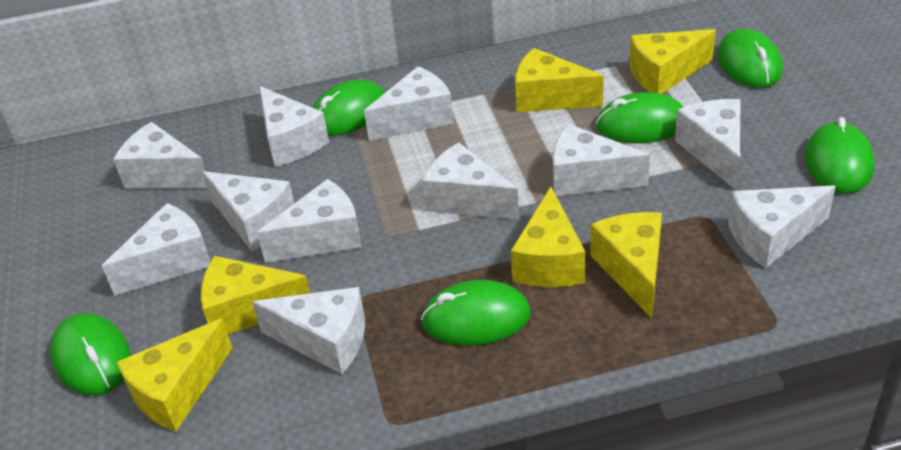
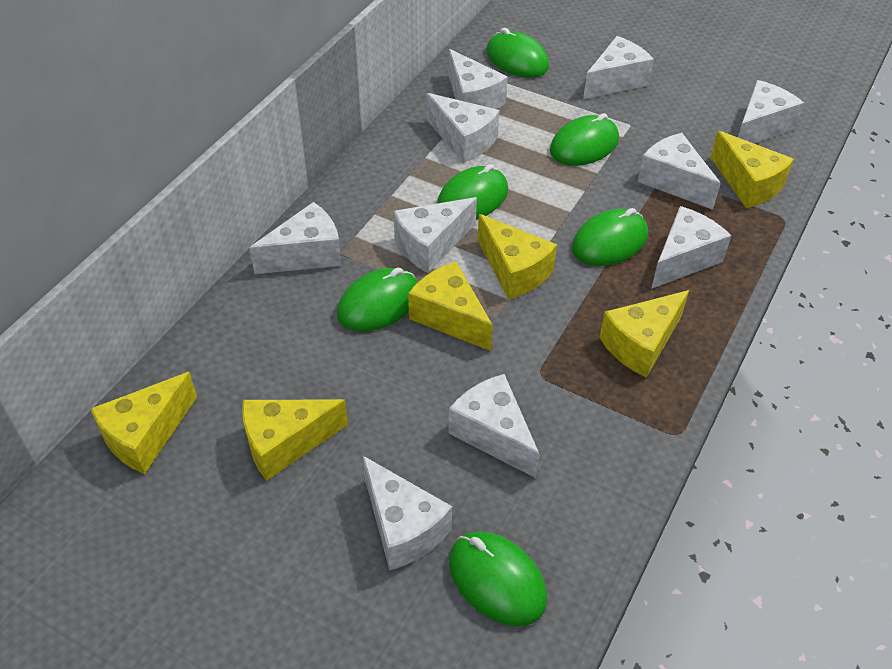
white cheese: 11 -> 10

